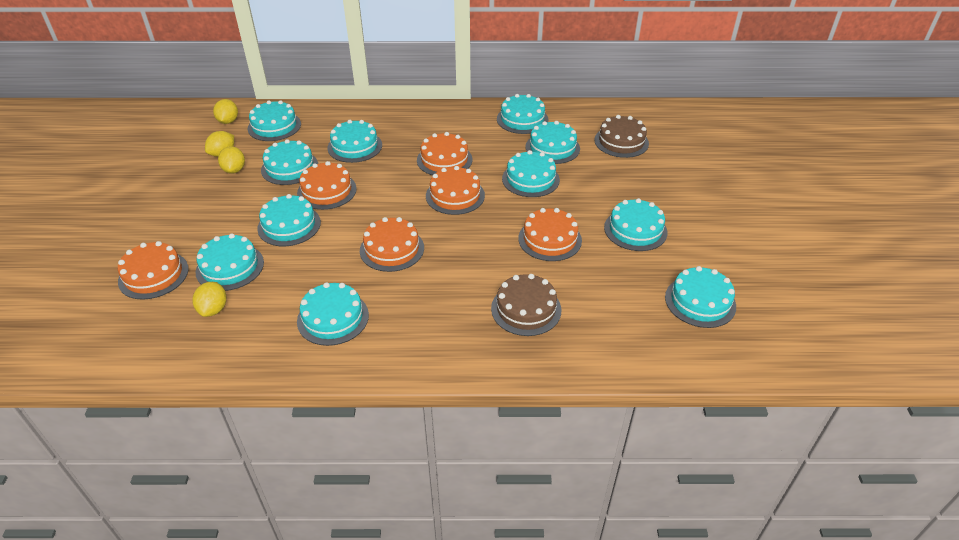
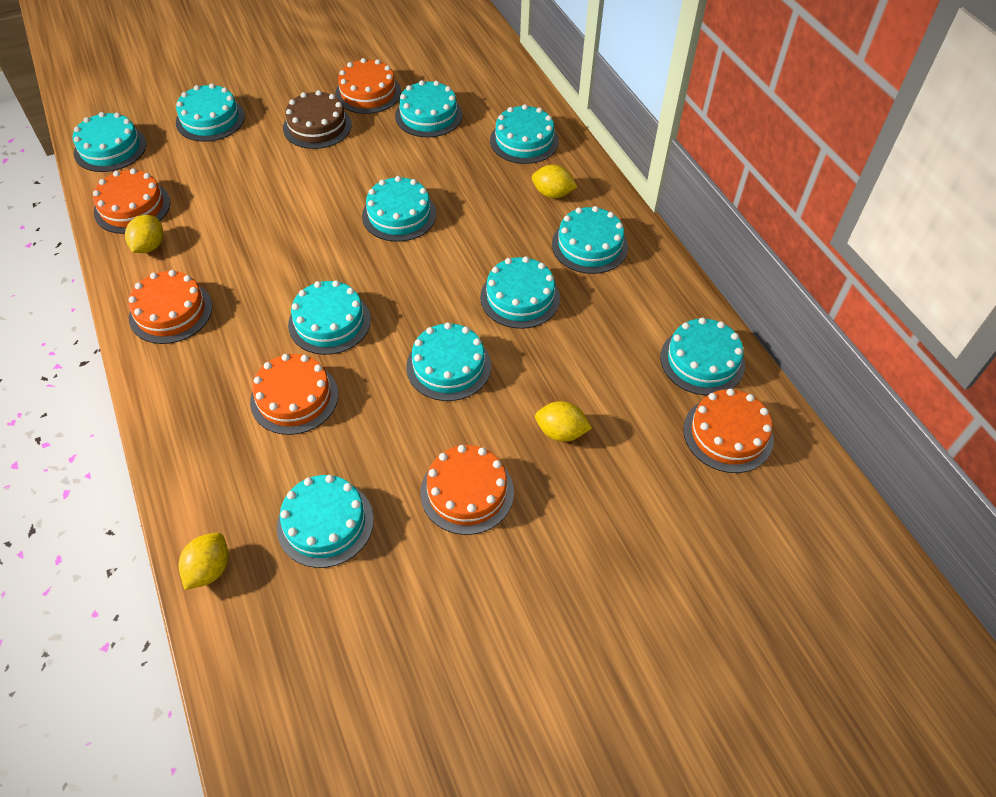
brown cake: 2 -> 1

